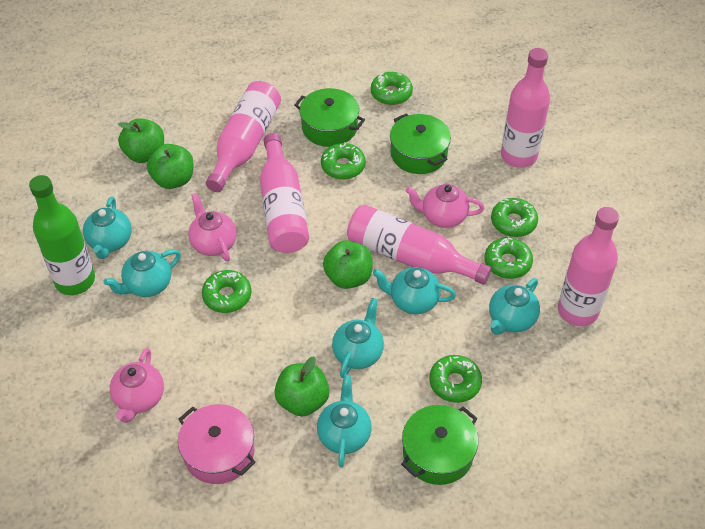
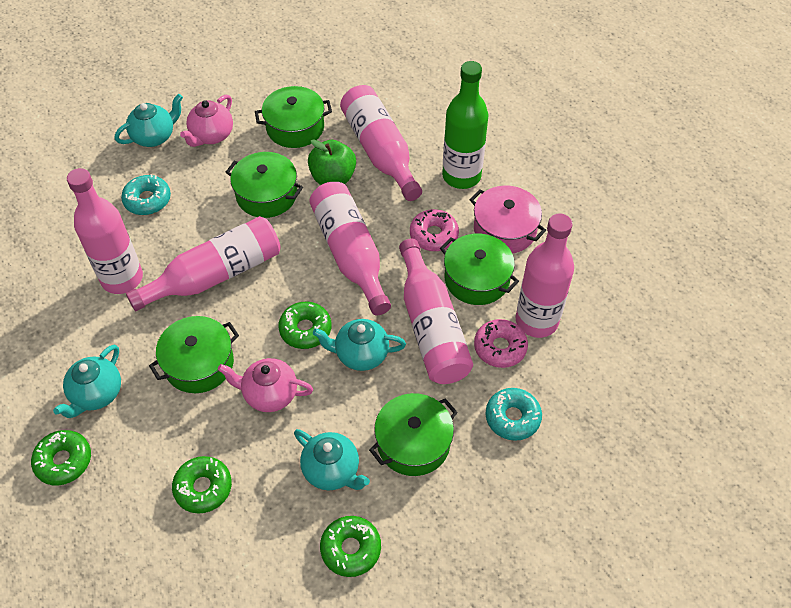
green apple: 4 -> 1
green donut: 6 -> 4
green pot: 3 -> 5
pink bottle: 5 -> 6
pink donut: 0 -> 2
pink teapot: 3 -> 2
turquoise donut: 0 -> 2
turquoise teapot: 6 -> 4

